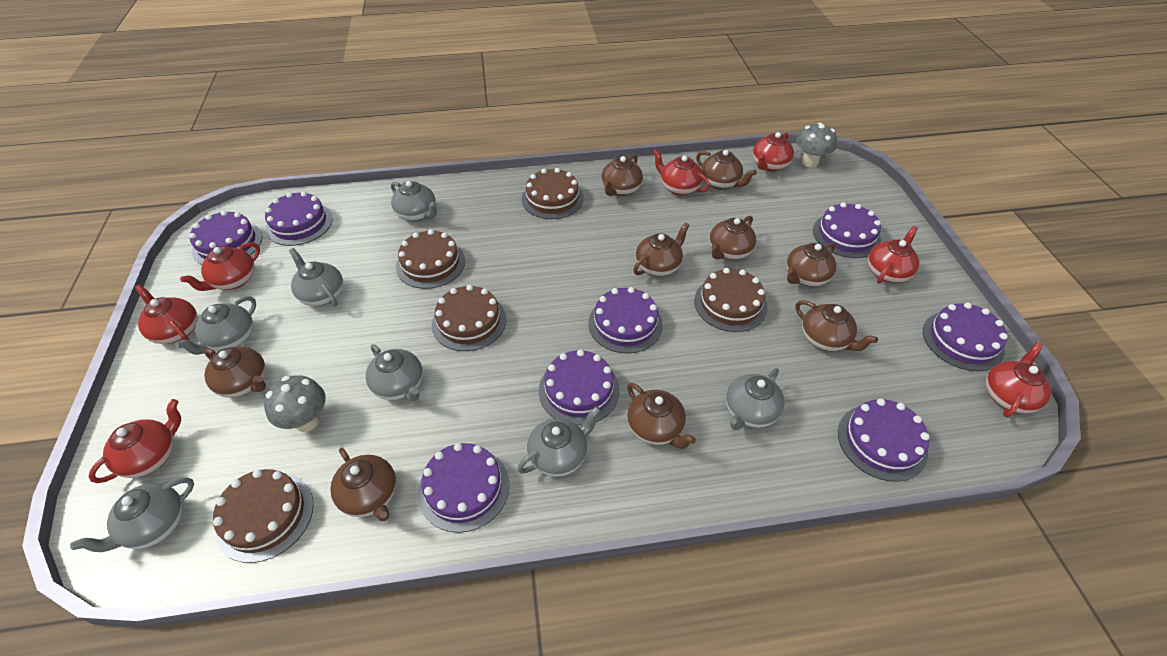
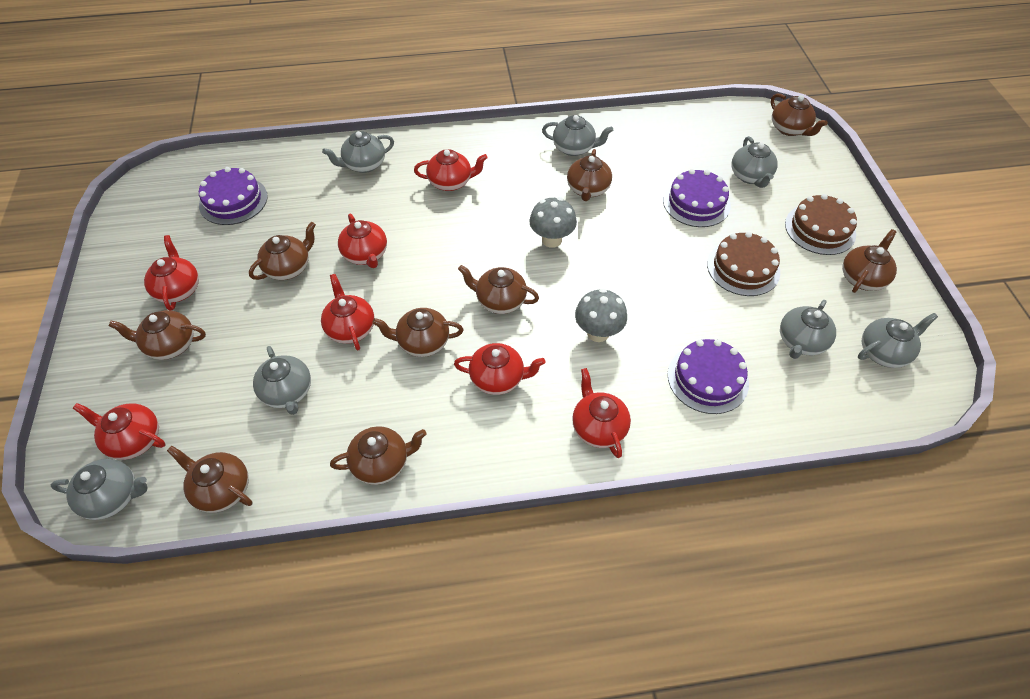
brown cake: 5 -> 2
purple cake: 8 -> 3

